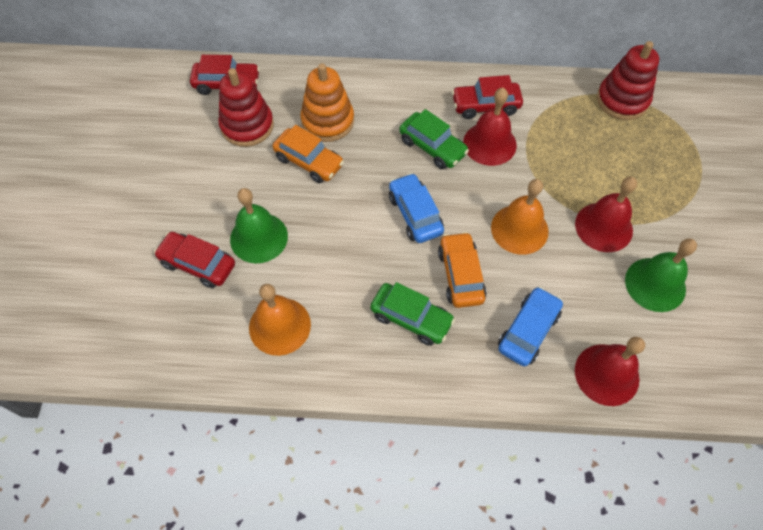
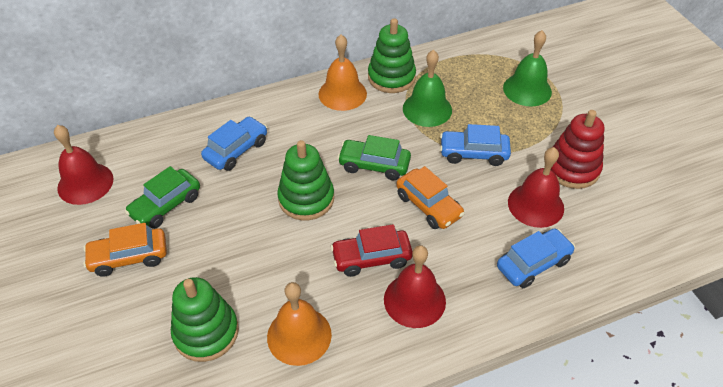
blue car: 2 -> 3
green stacking toy: 0 -> 3
orange stacking toy: 1 -> 0
red car: 3 -> 1
red stacking toy: 2 -> 1

